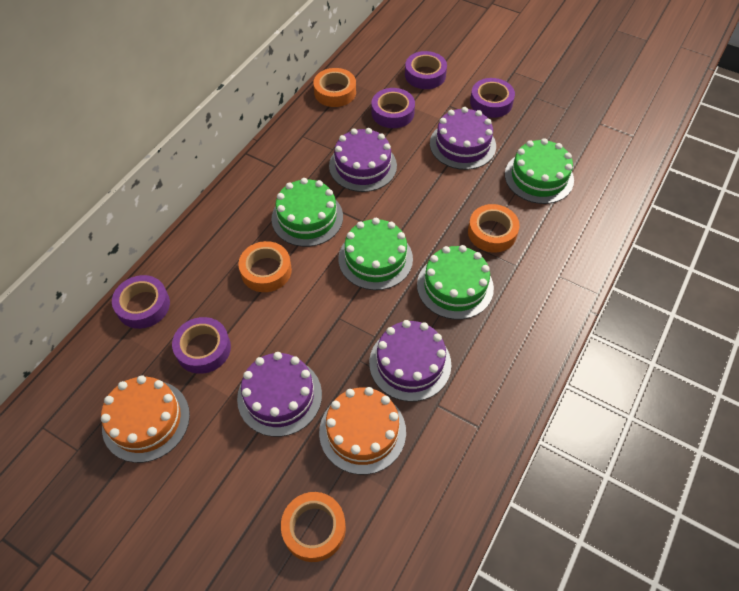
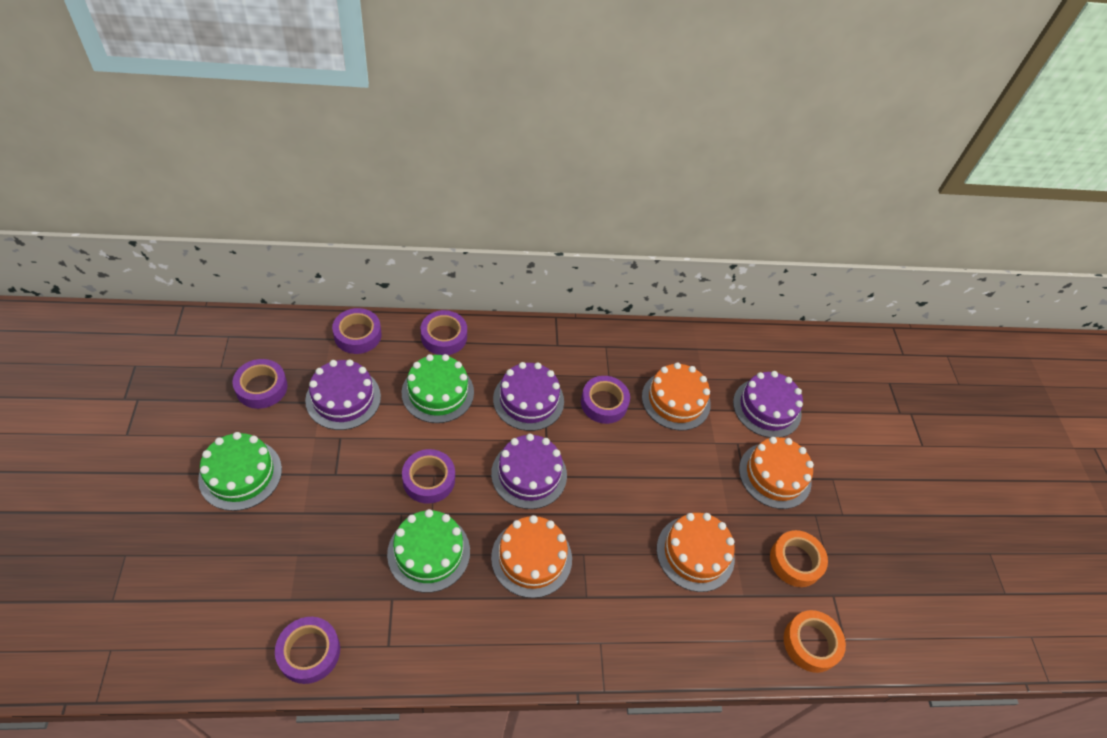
green cake: 4 -> 3
orange cake: 2 -> 4
orange tape: 4 -> 2
purple tape: 5 -> 6

